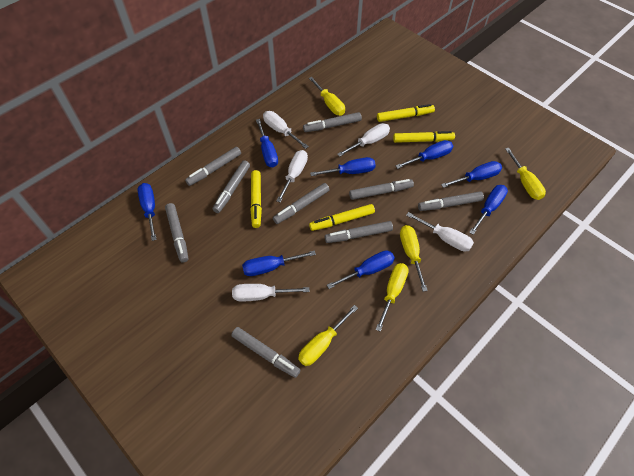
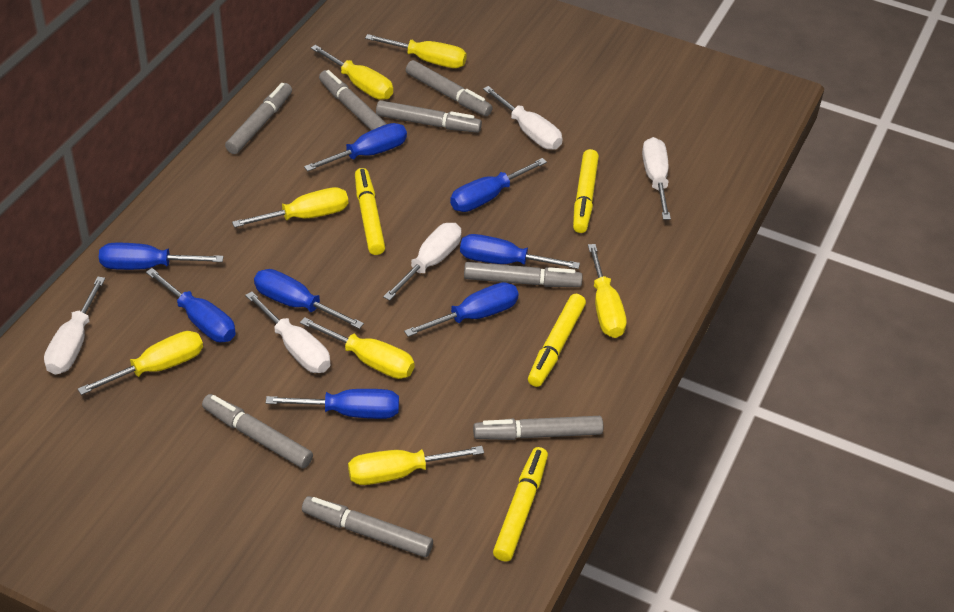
grey marker: 9 -> 8
yellow screwdriver: 5 -> 7

